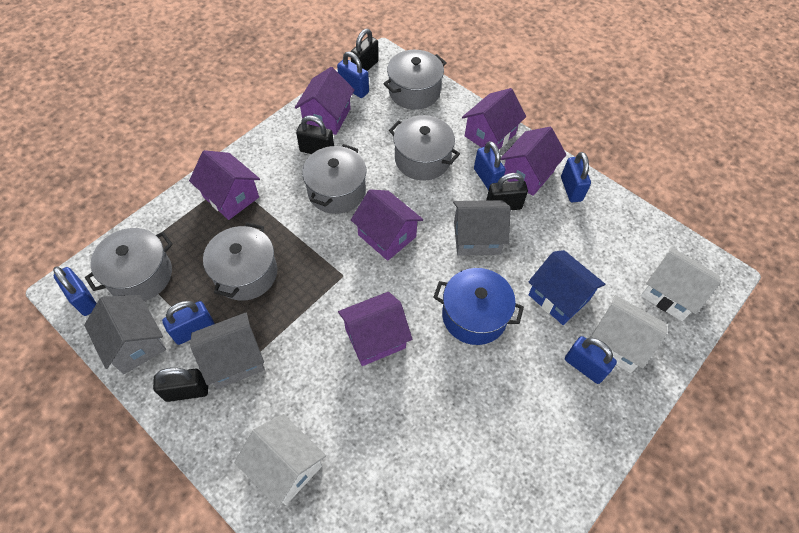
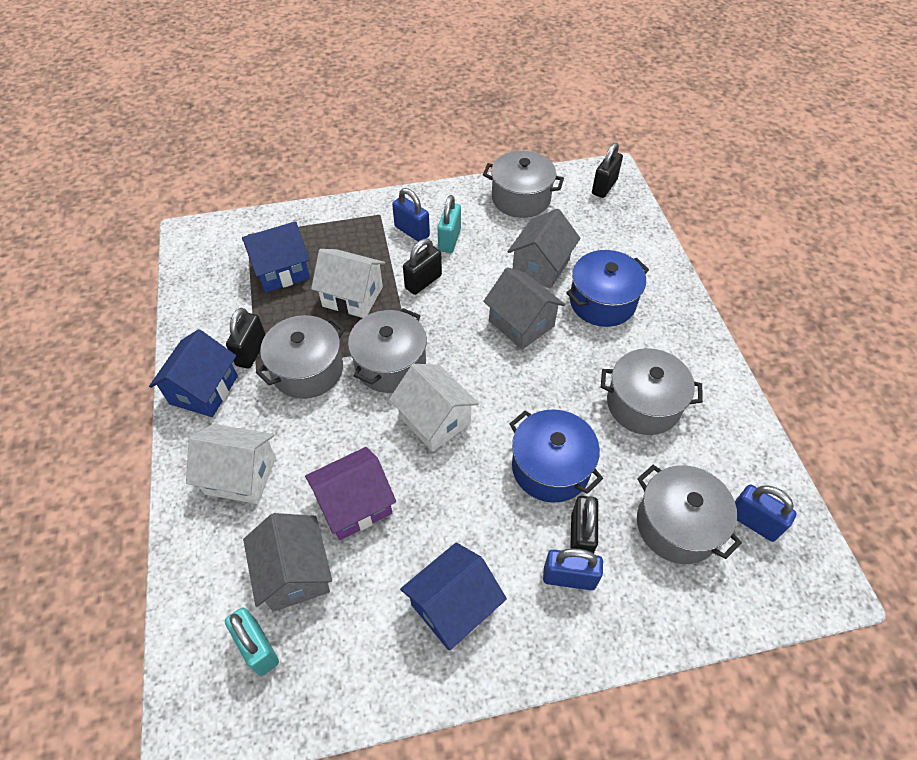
blue house: 1 -> 3
blue padlock: 6 -> 3
blue pot: 1 -> 2
purple house: 6 -> 1
turquoise padlock: 0 -> 2

